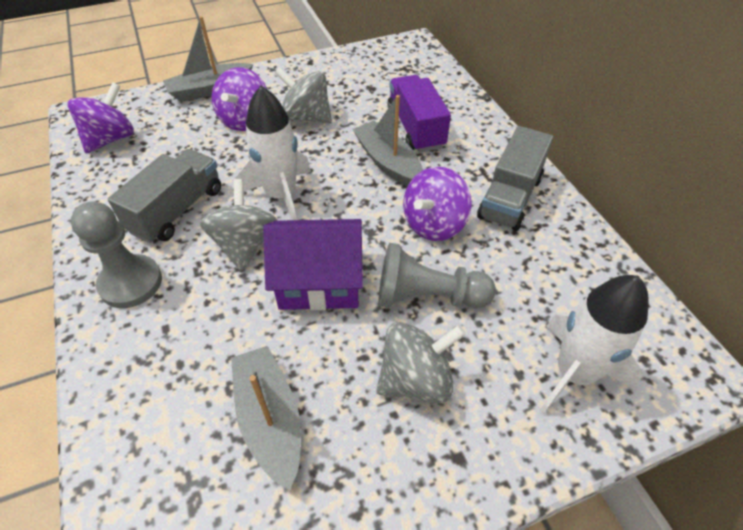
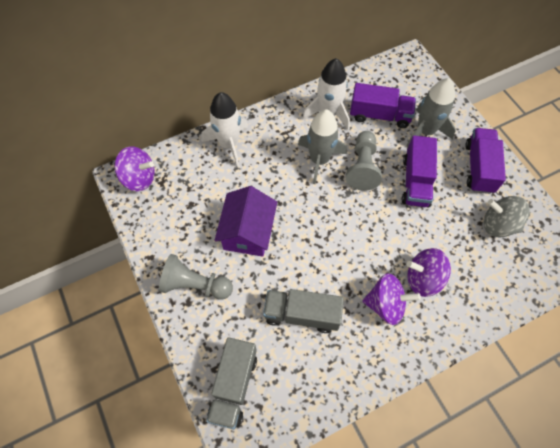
grey boat: 3 -> 0
grey rocket: 0 -> 2
grey spinning top: 3 -> 1
purple truck: 1 -> 3

